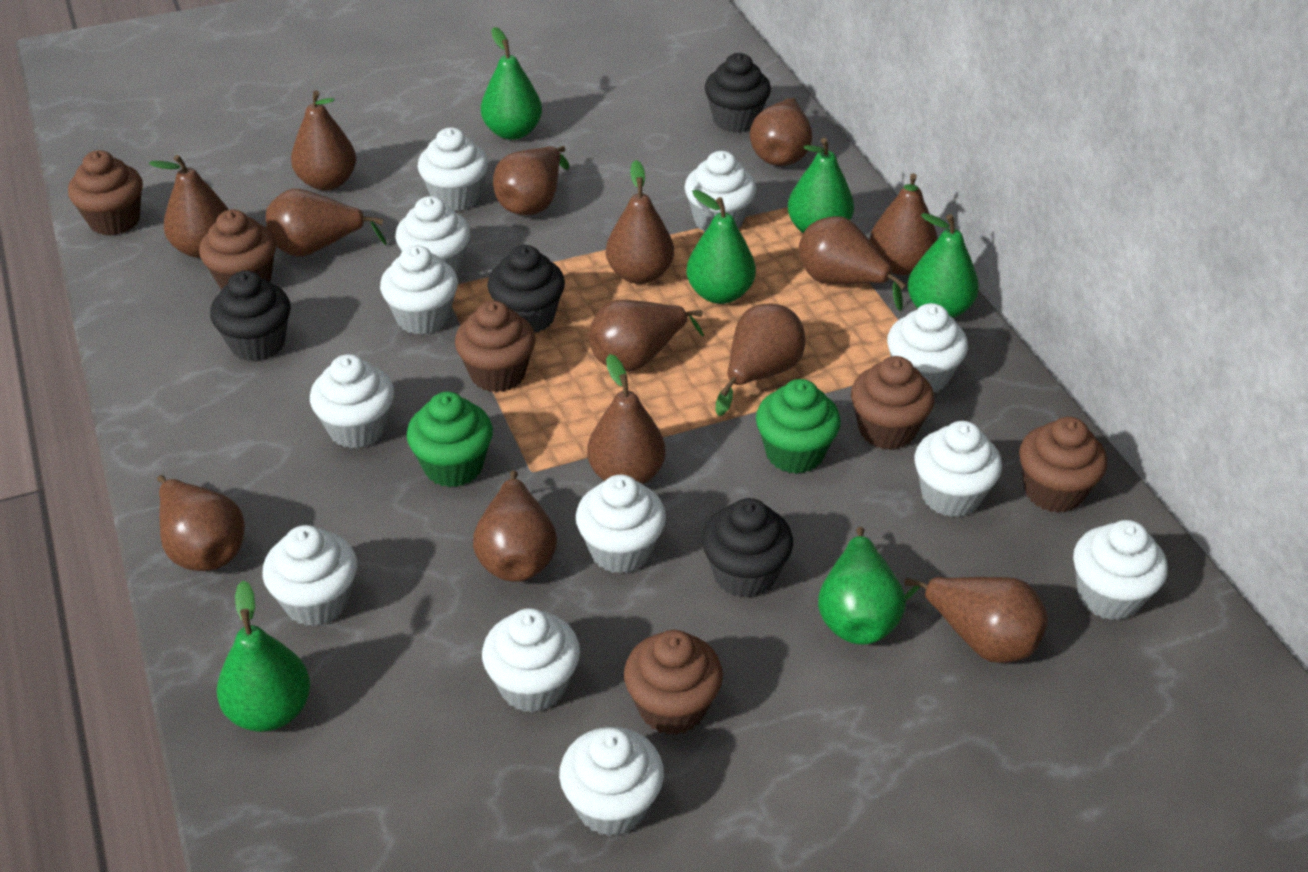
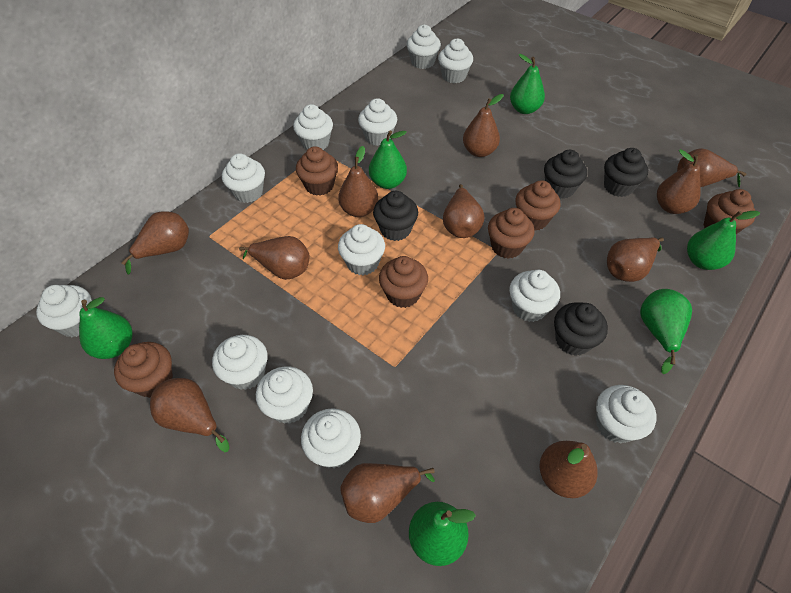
brown pear: 14 -> 11
green cupcake: 2 -> 0

